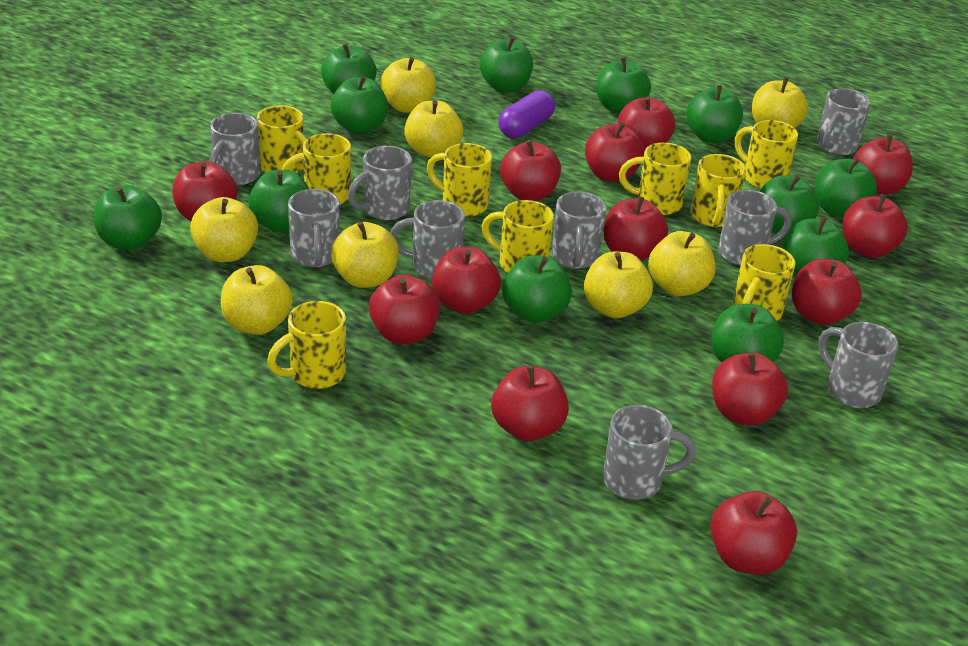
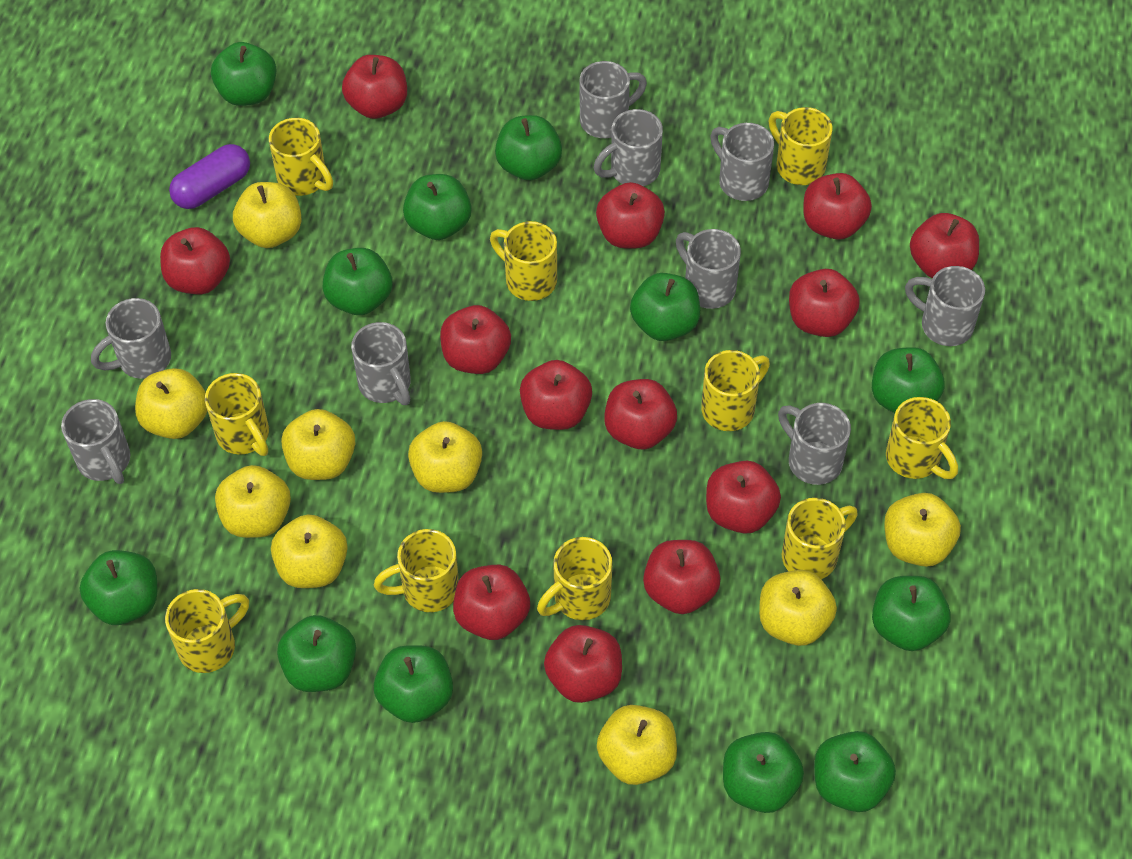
yellow apple: 8 -> 9
yellow mug: 9 -> 10

